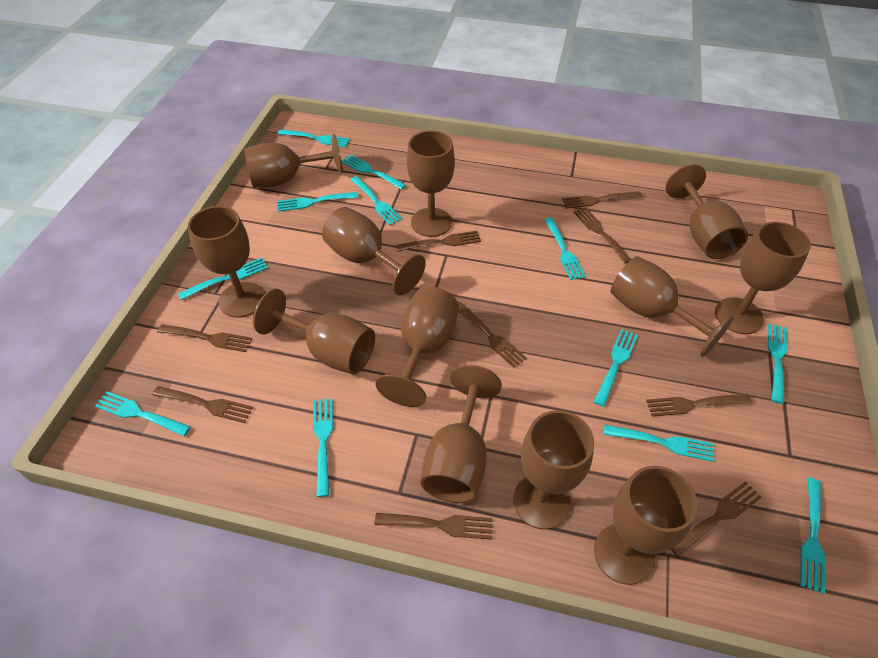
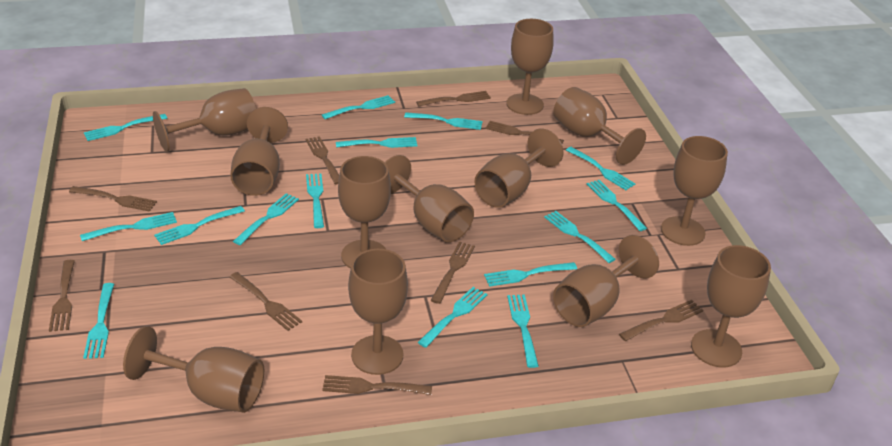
turquoise fork: 12 -> 15

